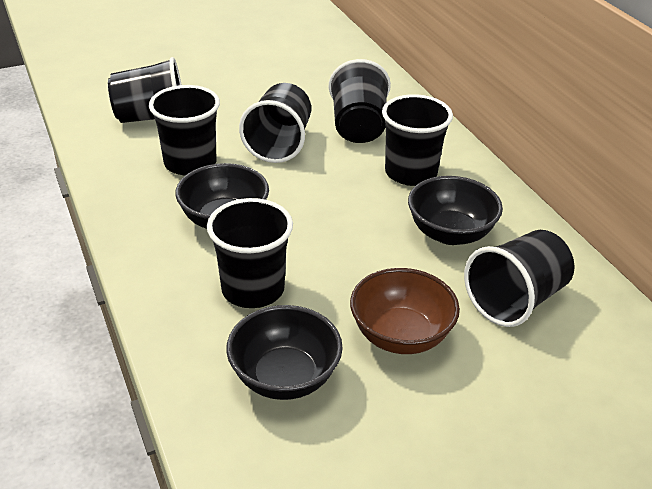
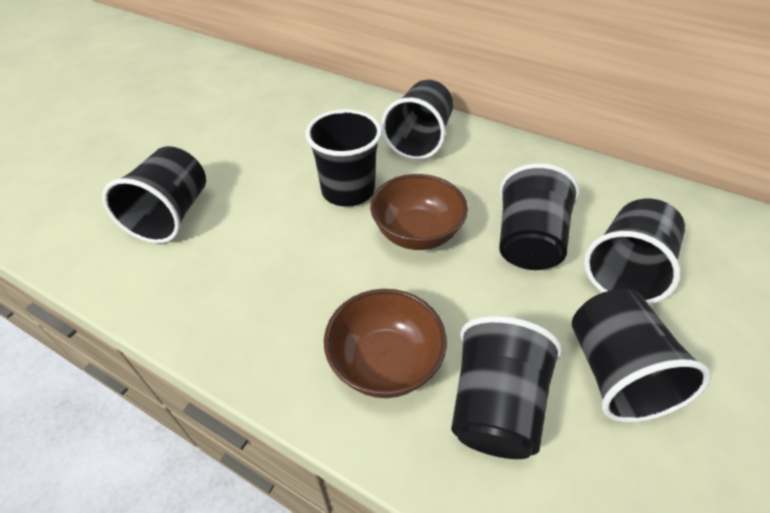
black bowl: 3 -> 0
brown bowl: 1 -> 2

